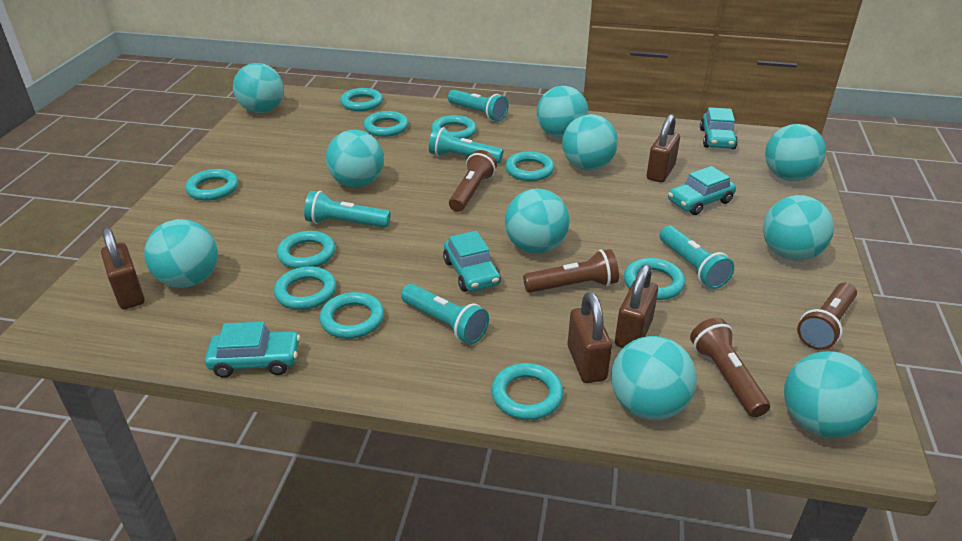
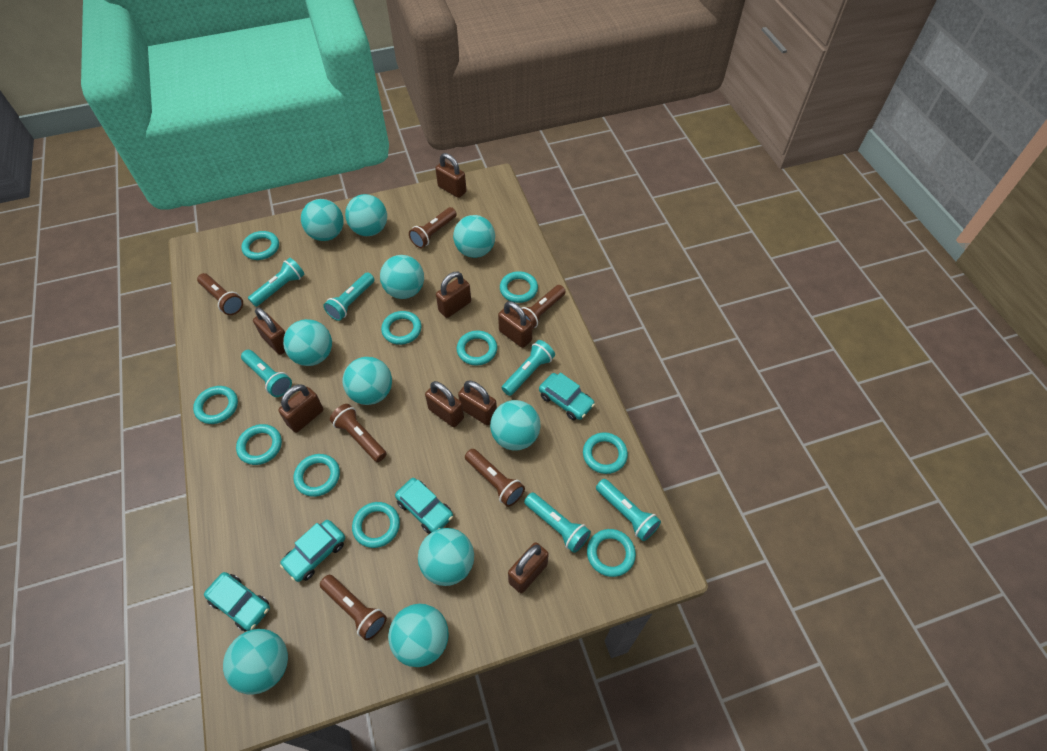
brown flashlight: 4 -> 6
brown padlock: 4 -> 8
turquoise flashlight: 5 -> 6

